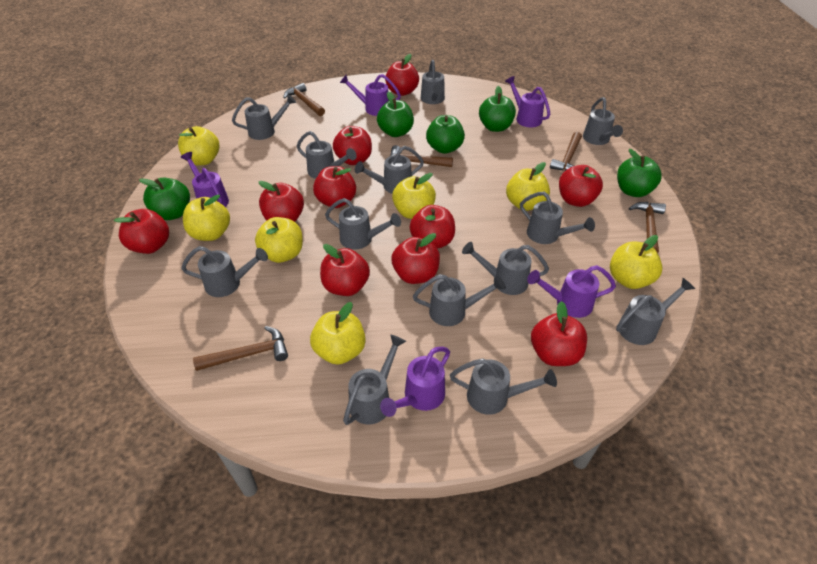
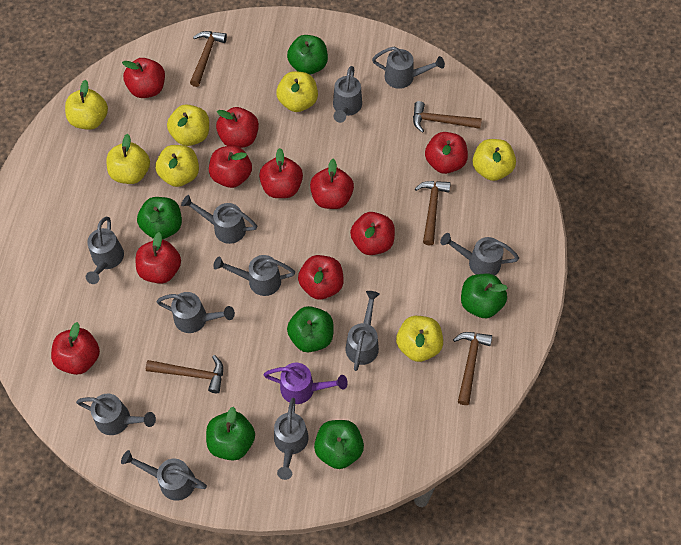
green apple: 5 -> 6
grey watering can: 13 -> 11
purple watering can: 5 -> 1

